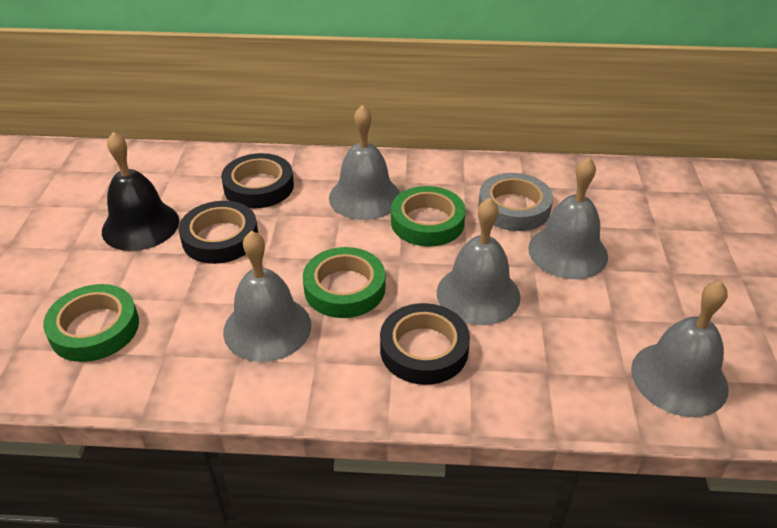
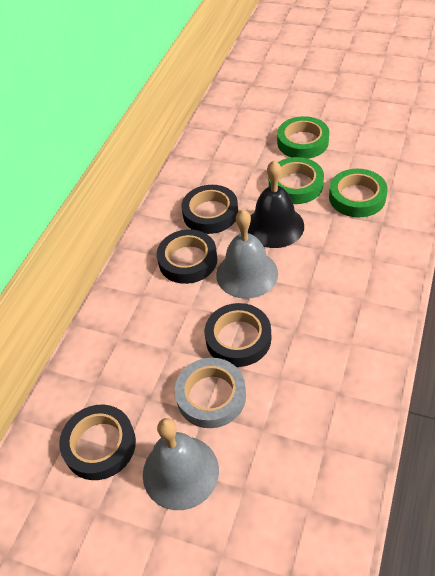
black tape: 3 -> 4
grey bell: 5 -> 2

